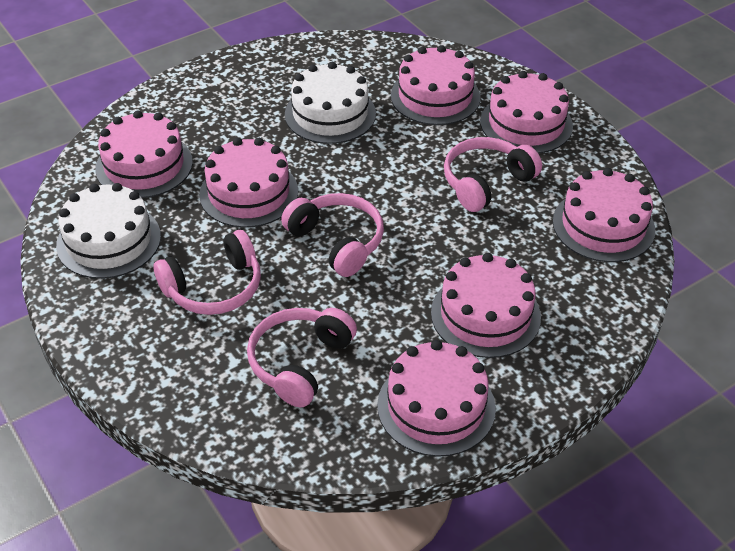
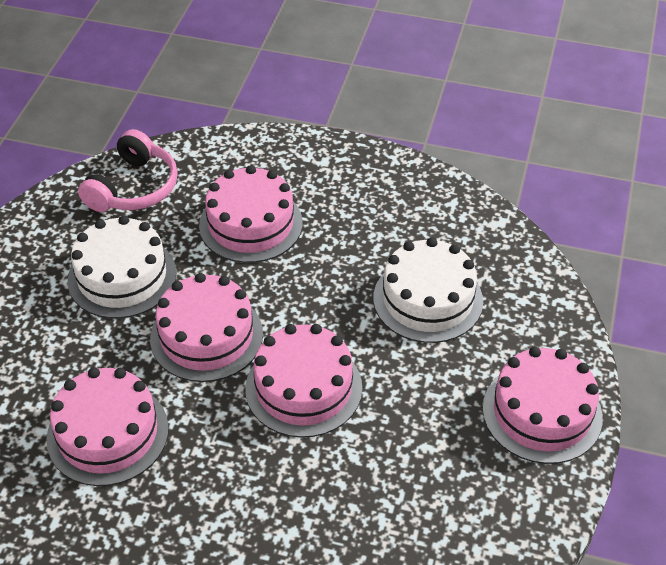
pink cake: 7 -> 5
pink headphones: 4 -> 1

